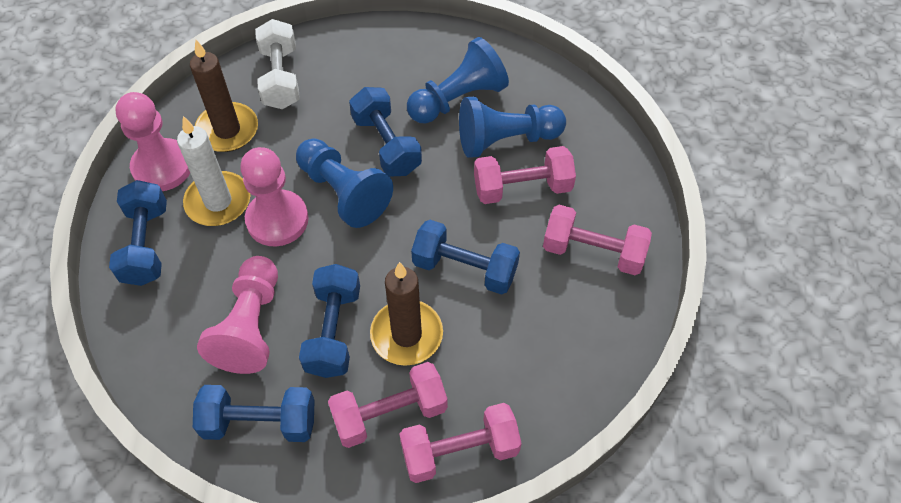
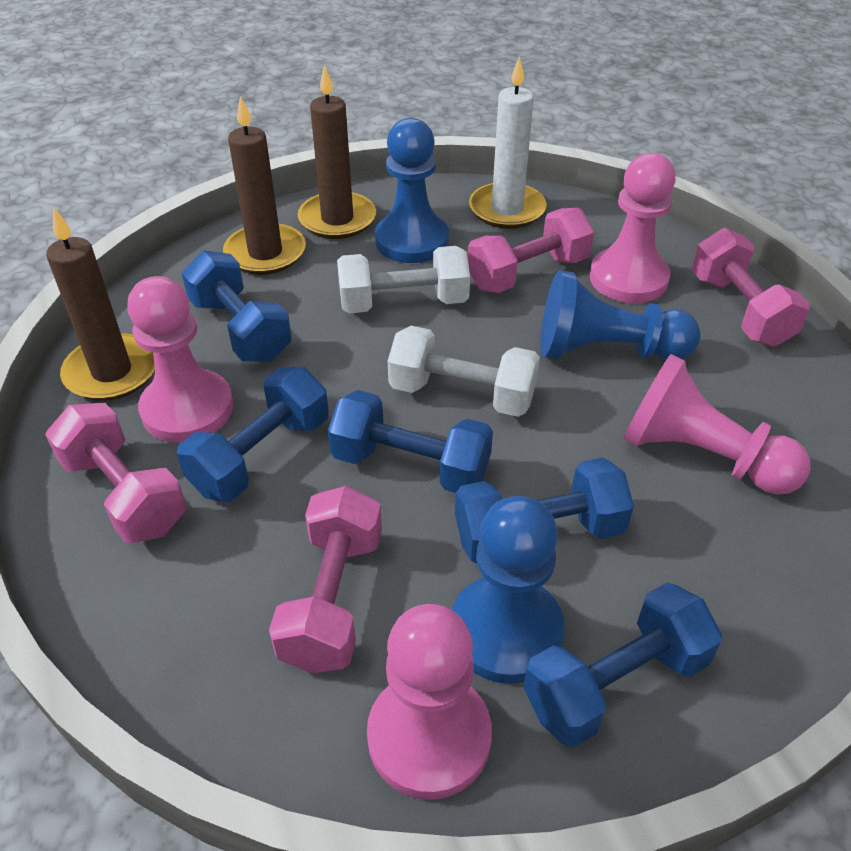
brown candle: 2 -> 3
pink pawn: 3 -> 4
white dumbbell: 1 -> 2

